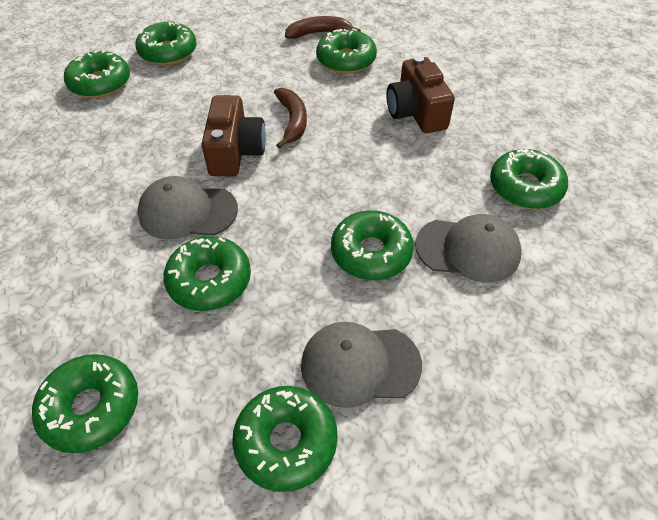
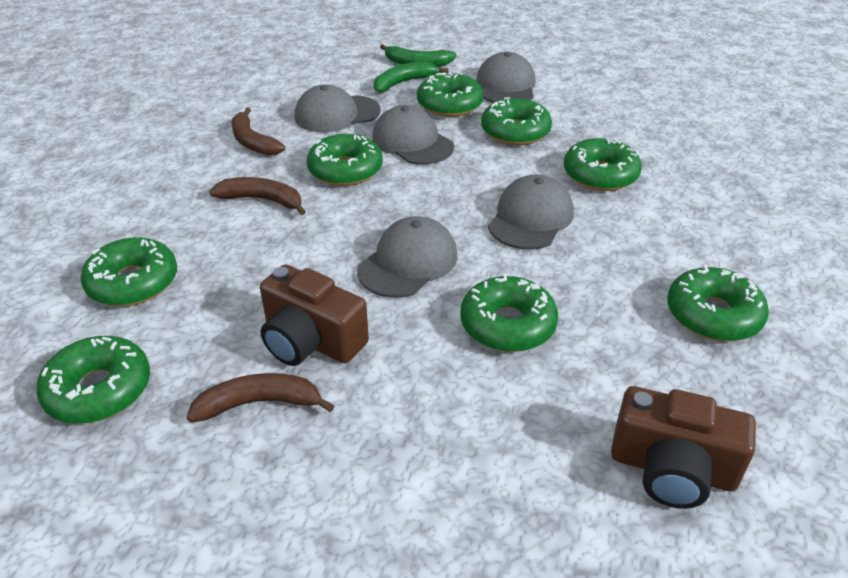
brown banana: 2 -> 3
green banana: 0 -> 2
grey cap: 3 -> 5

